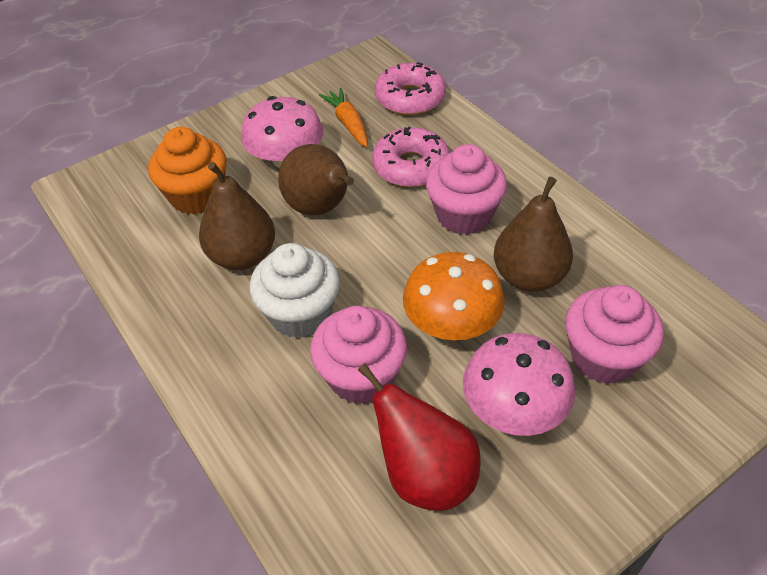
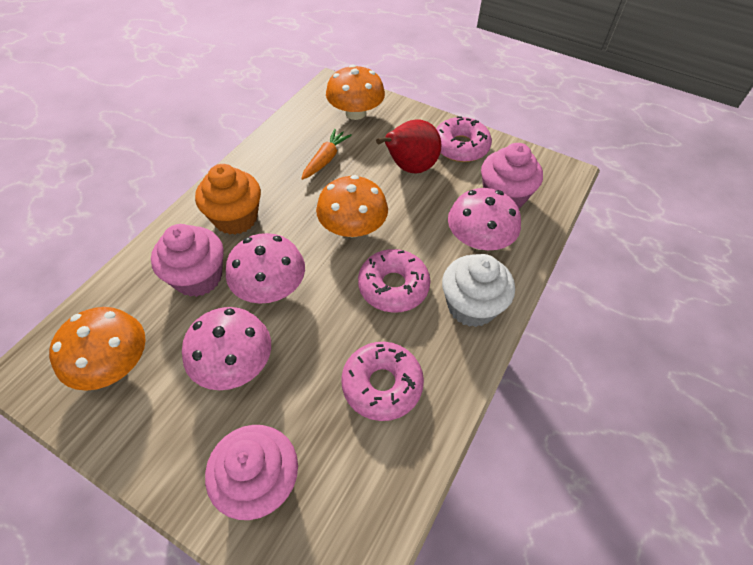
brown pear: 3 -> 0
orange mushroom: 1 -> 3
pink donut: 2 -> 3
pink mushroom: 2 -> 3

